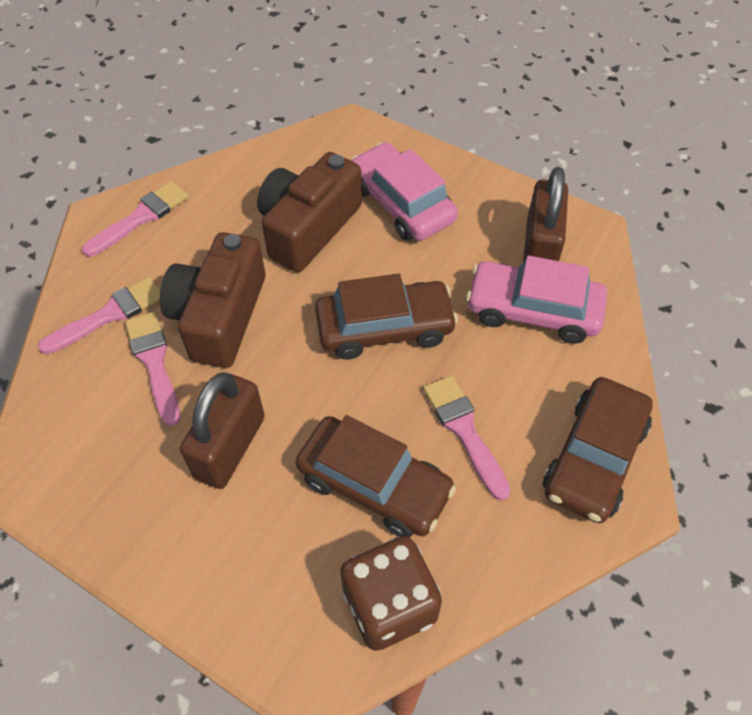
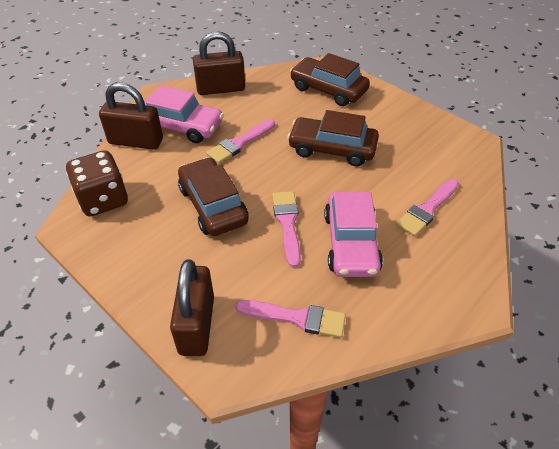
brown camera: 2 -> 0
brown padlock: 2 -> 3

